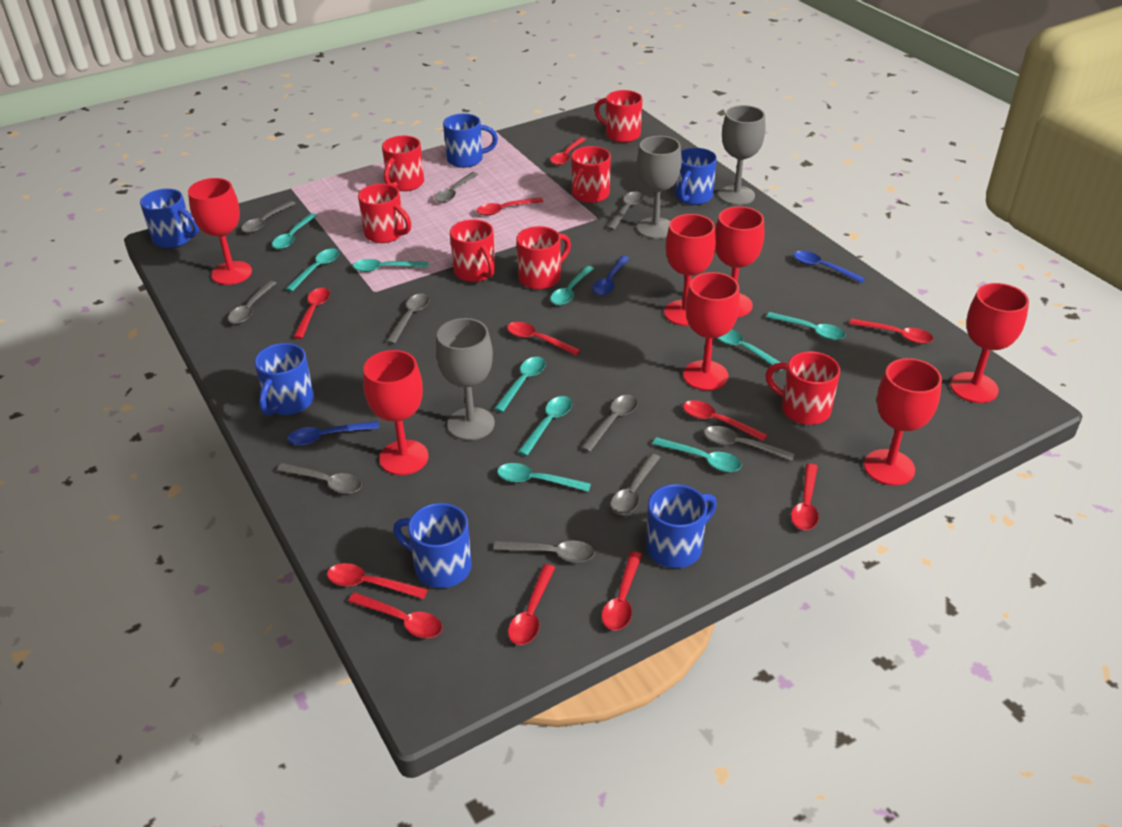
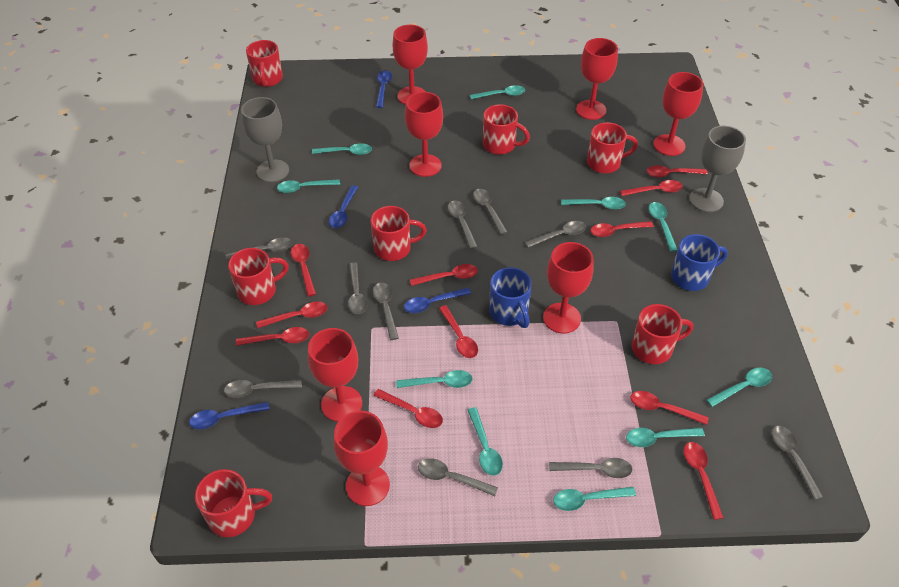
blue mug: 6 -> 2
blue spoon: 3 -> 4
grey goblet: 3 -> 2

